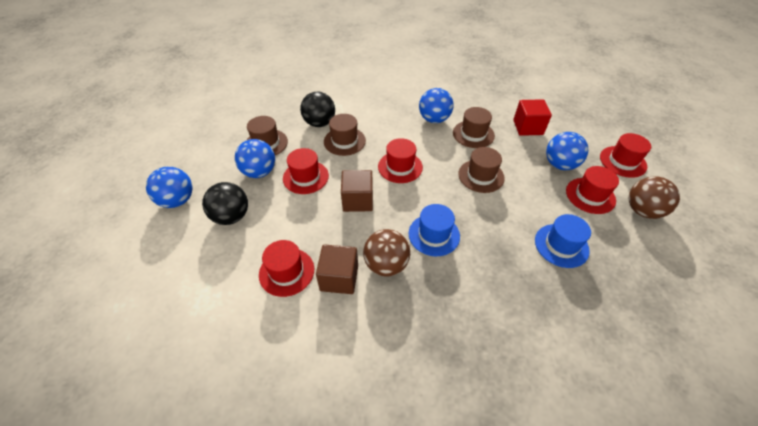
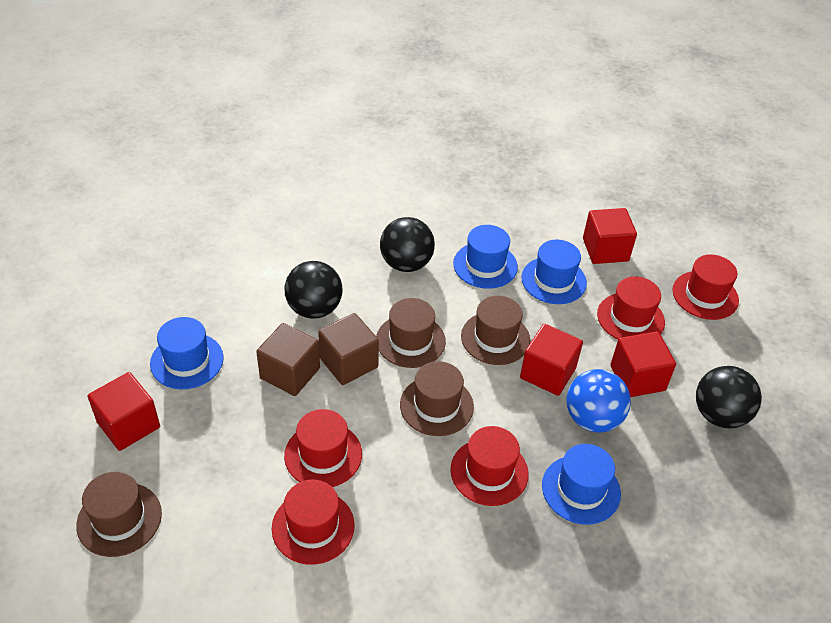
black ball: 2 -> 3
blue ball: 4 -> 1
blue hat: 2 -> 4
brown ball: 2 -> 0
red cube: 1 -> 4

